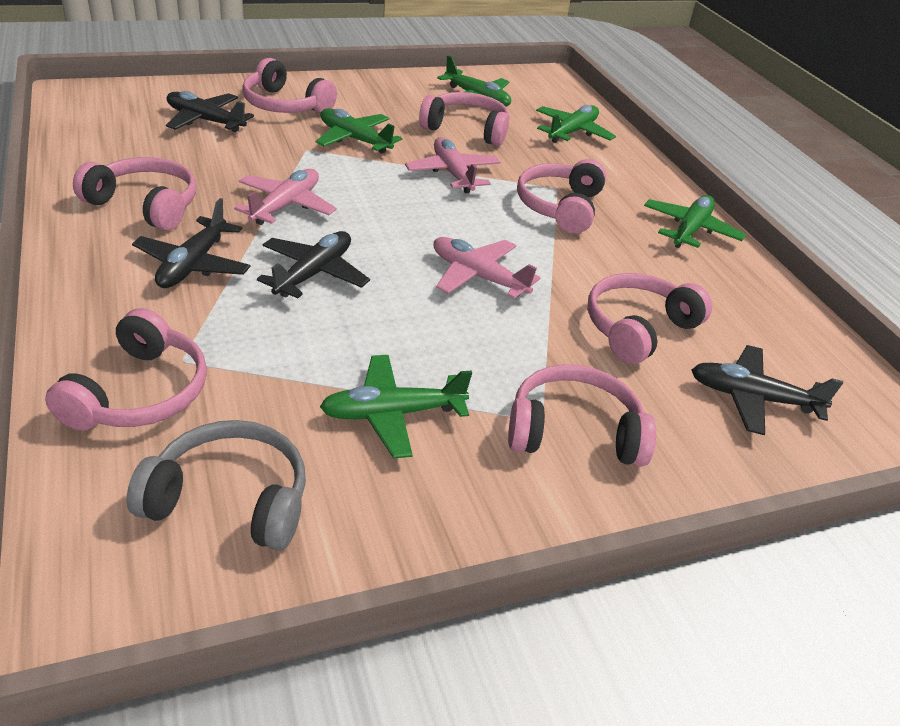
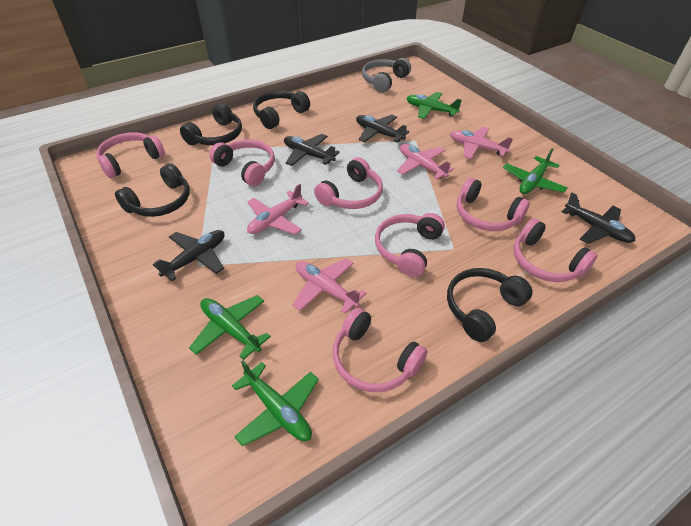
black headphones: 0 -> 4
green plane: 5 -> 4
pink plane: 3 -> 4

